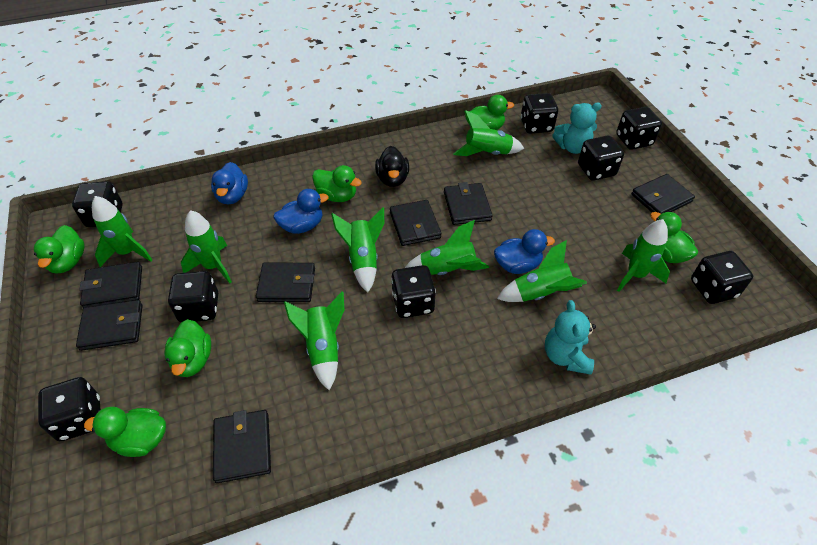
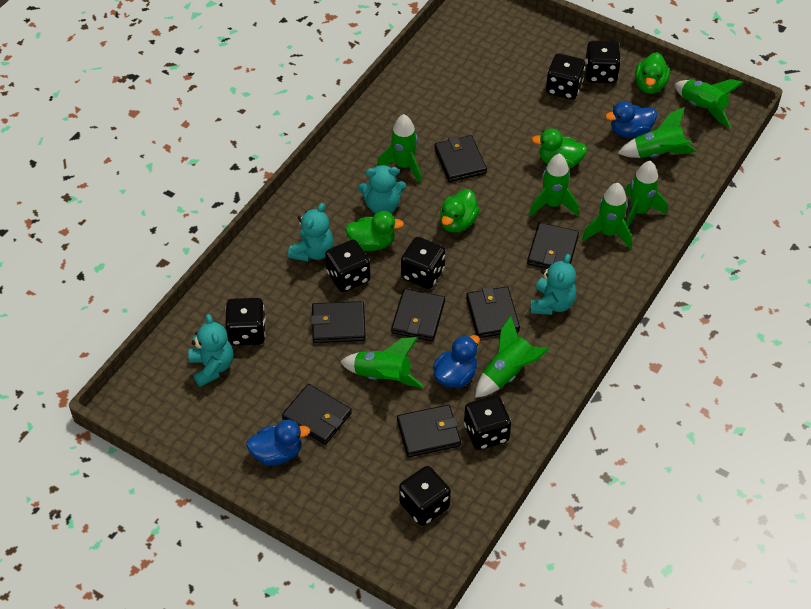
black dice: 8 -> 7
black duck: 1 -> 0
green duck: 6 -> 4
turquoise teddy bear: 2 -> 4

